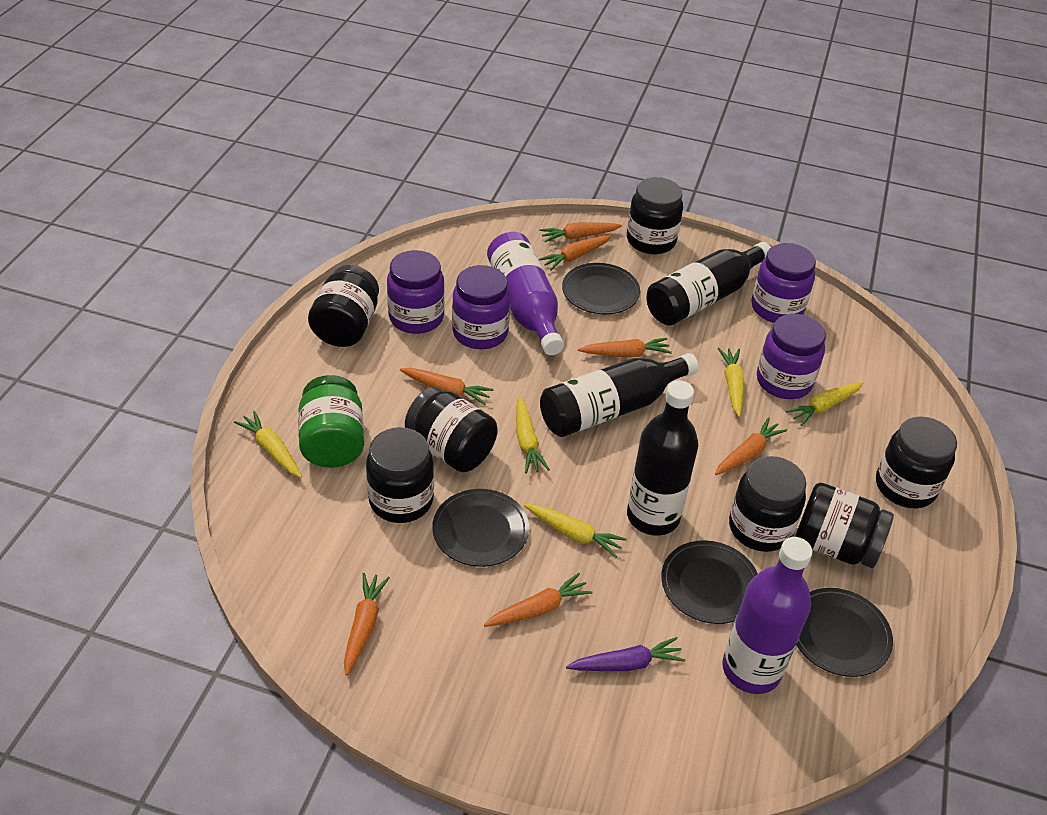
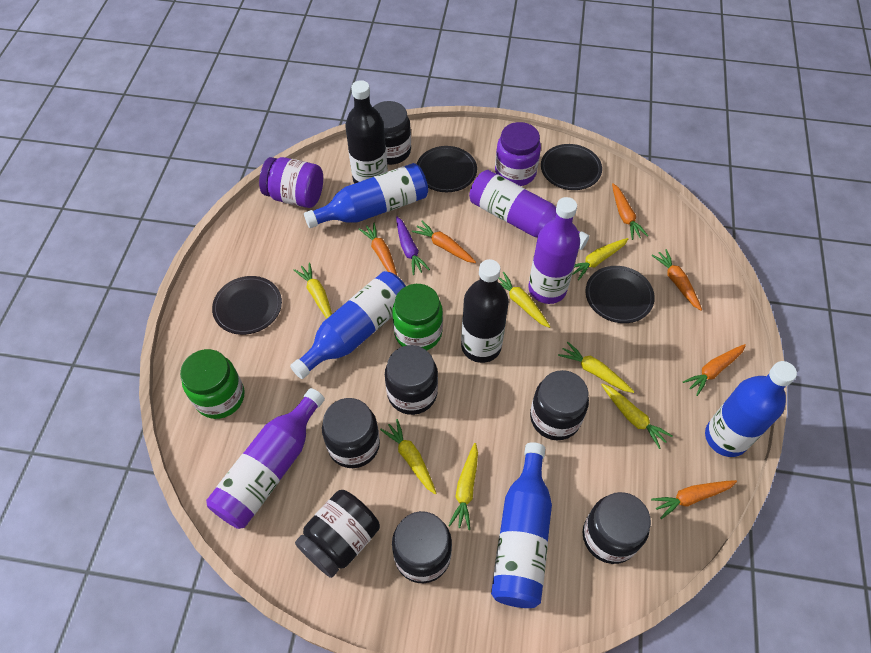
black bottle: 3 -> 2
blue bottle: 0 -> 4
green jar: 1 -> 2
orange carrot: 7 -> 6
purple bottle: 2 -> 3
purple jar: 4 -> 2
yellow carrot: 5 -> 7

